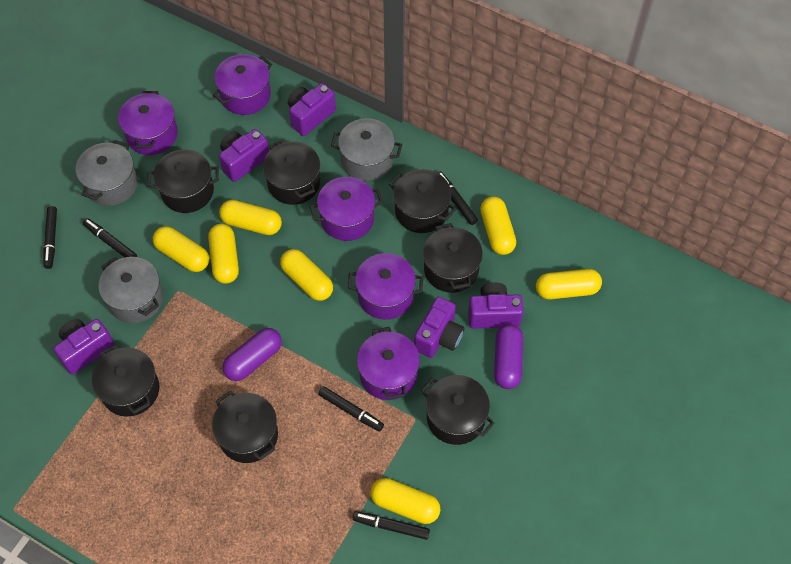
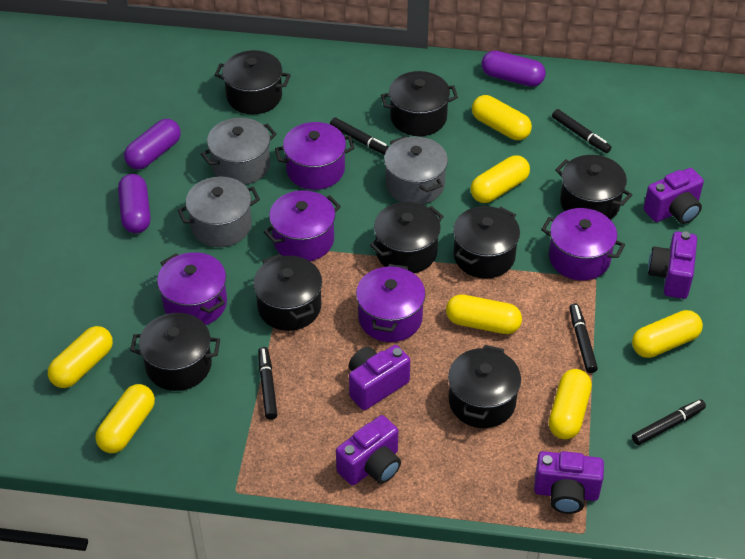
black pot: 7 -> 8
purple capsule: 2 -> 3

